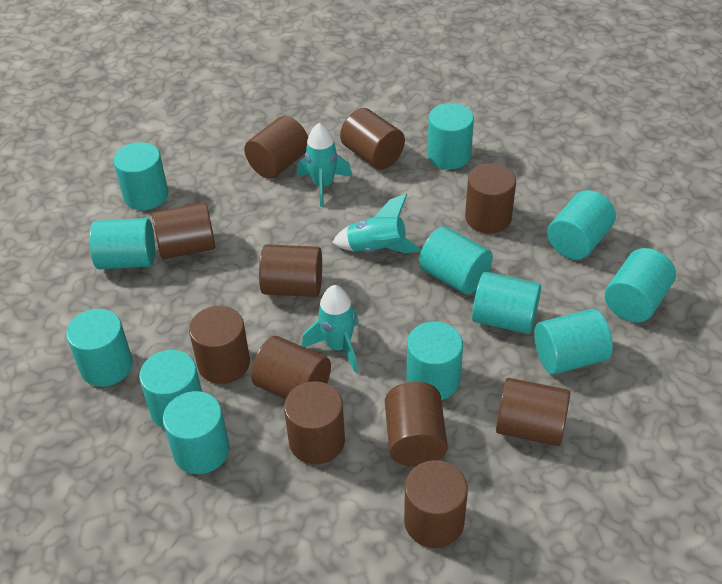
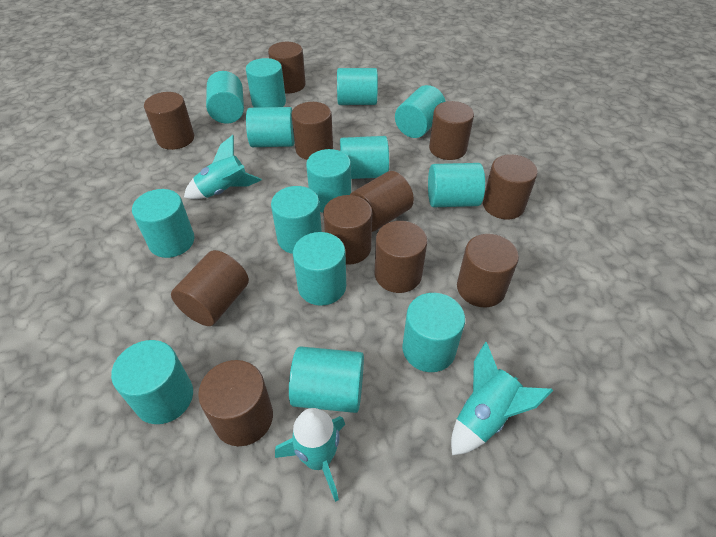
turquoise cylinder: 12 -> 14

